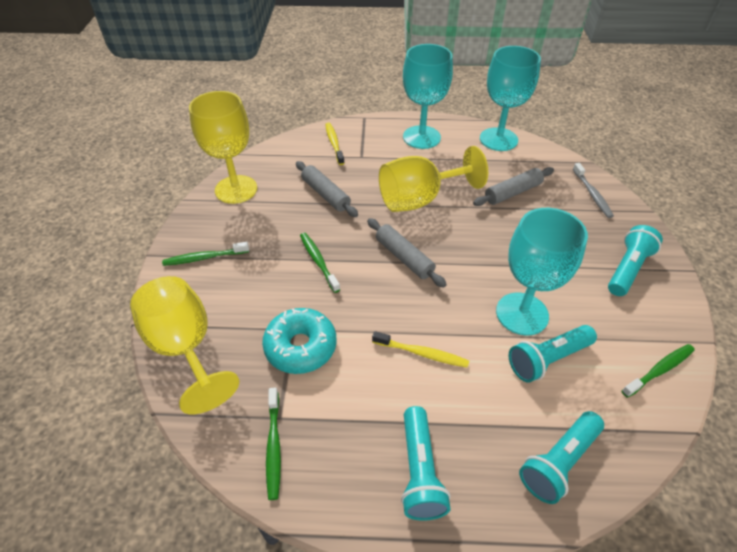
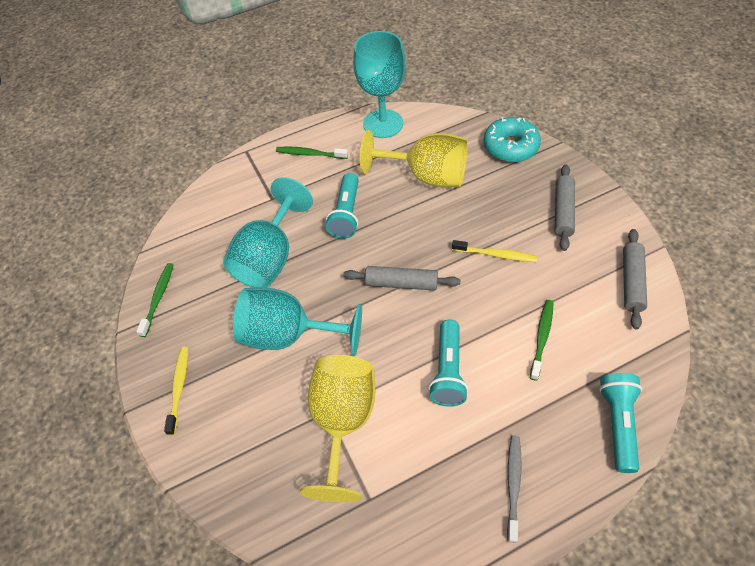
green toothbrush: 4 -> 3
turquoise flashlight: 4 -> 3
yellow goblet: 3 -> 2

